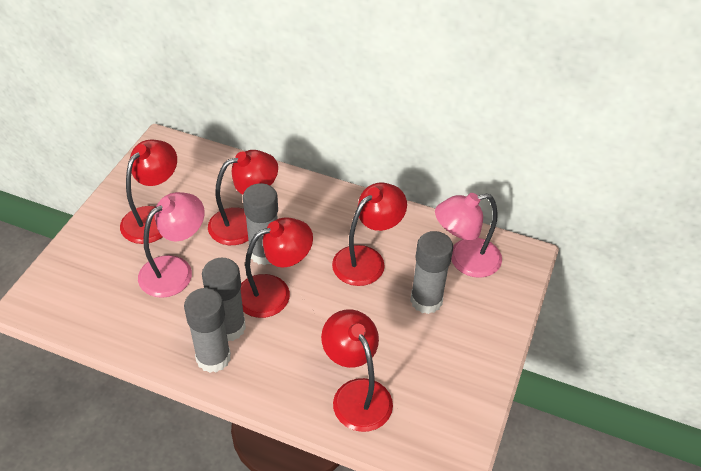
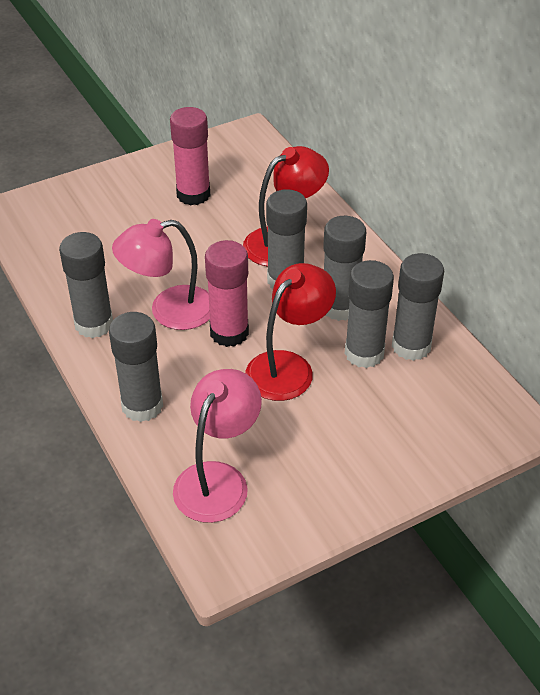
grey glue stick: 4 -> 6
pink glue stick: 0 -> 2
red lamp: 5 -> 2

